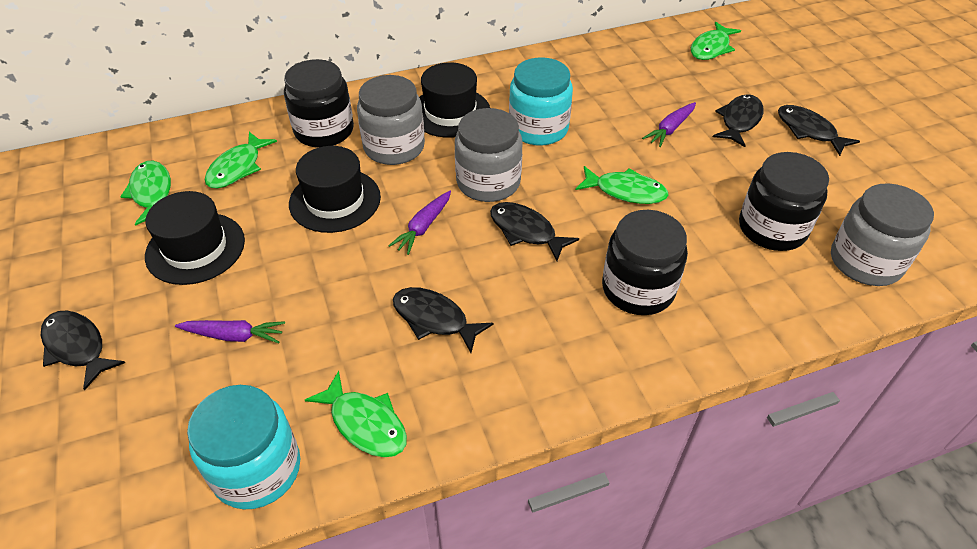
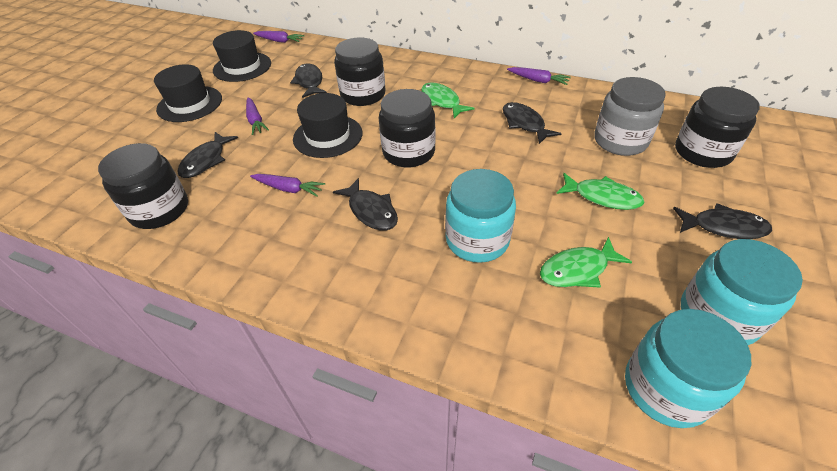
black jar: 3 -> 4
green fish: 5 -> 3
grey jar: 3 -> 1
purple carrot: 3 -> 4
turquoise jar: 2 -> 3

